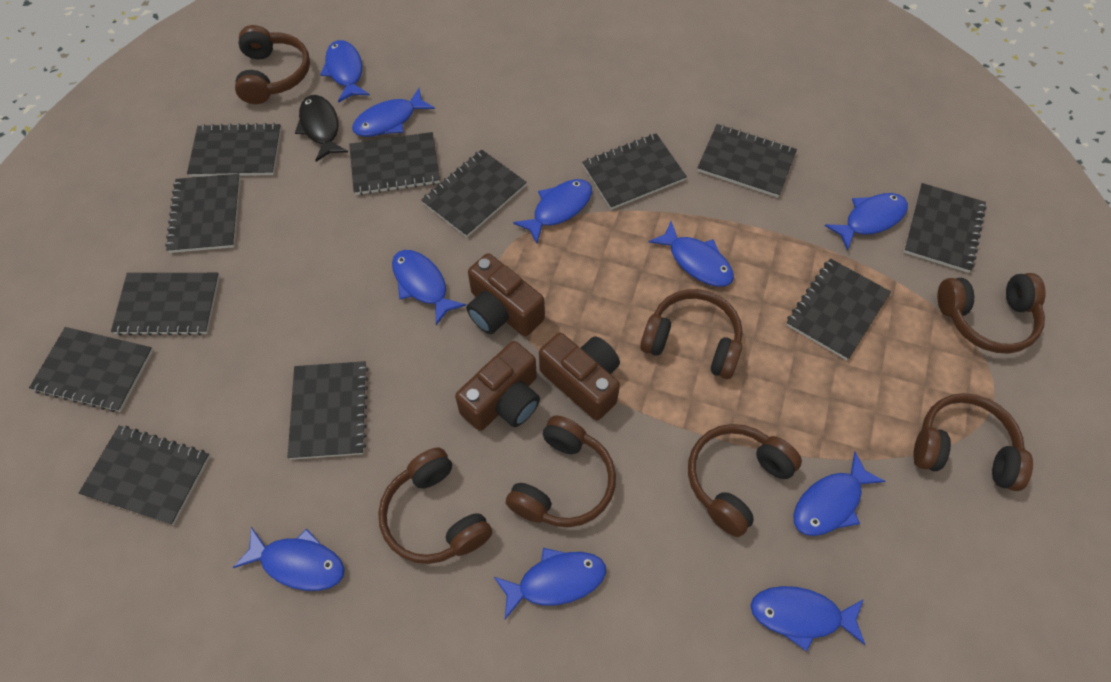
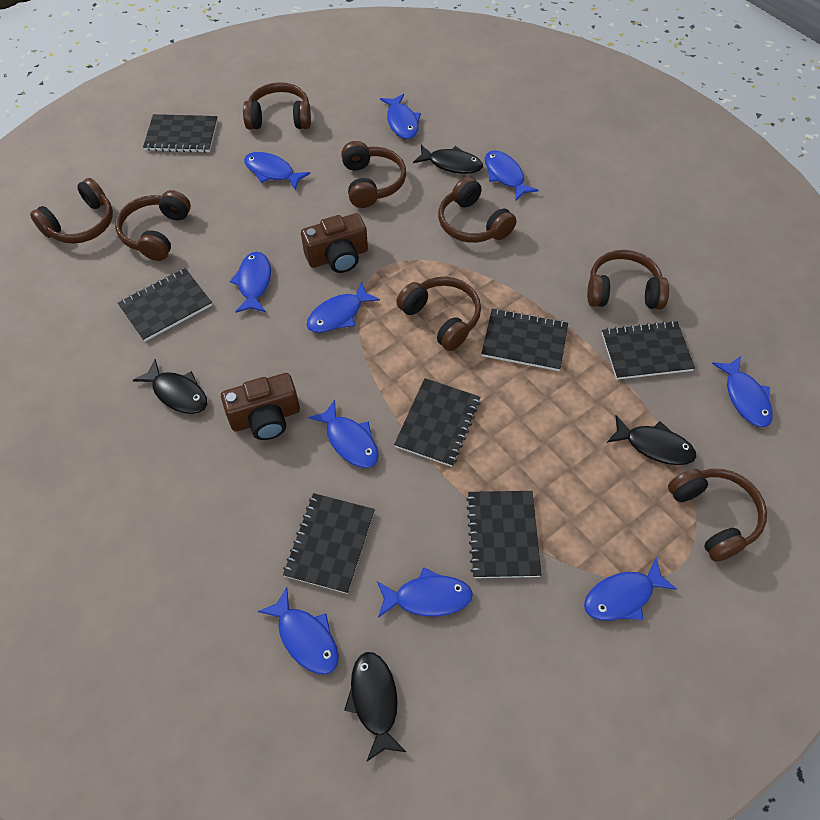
black fish: 1 -> 4
black notebook: 12 -> 7
brown camera: 3 -> 2
brown headphones: 7 -> 8

